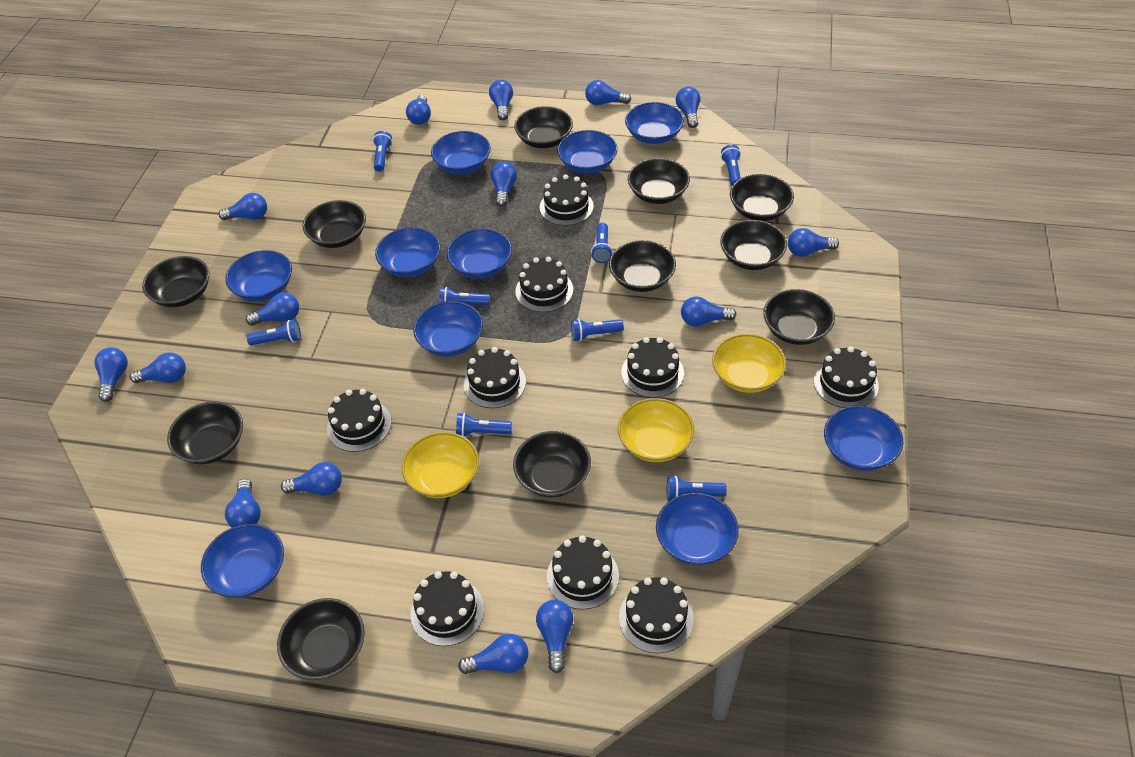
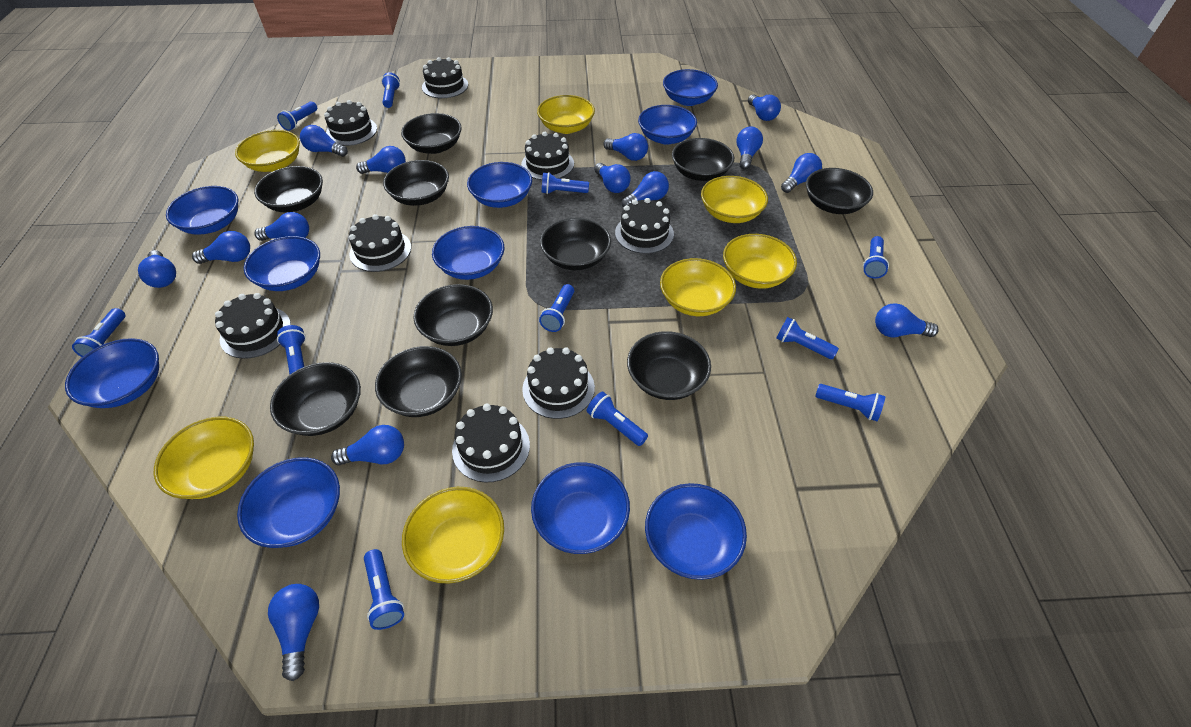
black bowl: 11 -> 10
black cake: 9 -> 8
blue flashlight: 8 -> 11
blue light bulb: 15 -> 14
yellow bowl: 3 -> 7

